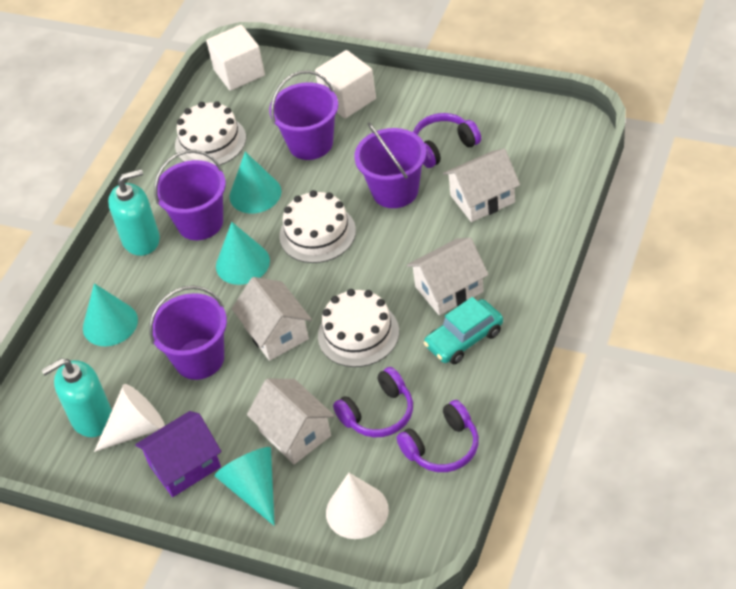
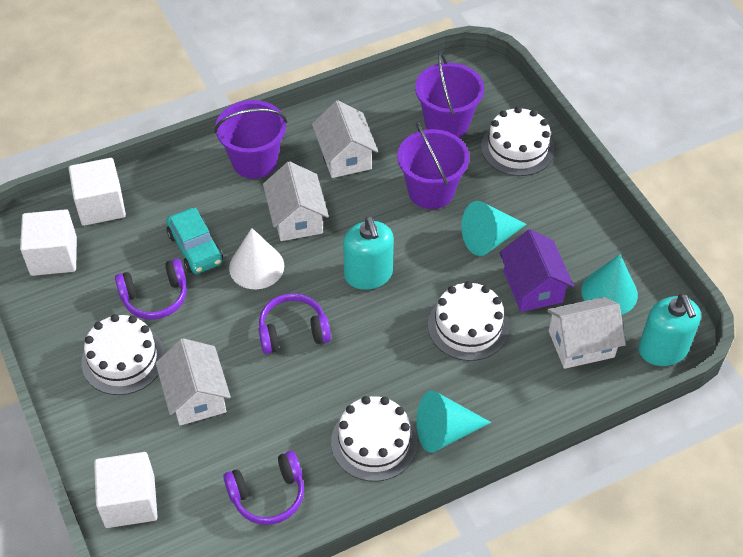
purple bucket: 4 -> 3
turquoise cone: 4 -> 3
white cake: 3 -> 4
white cone: 2 -> 1
white cube: 2 -> 3

